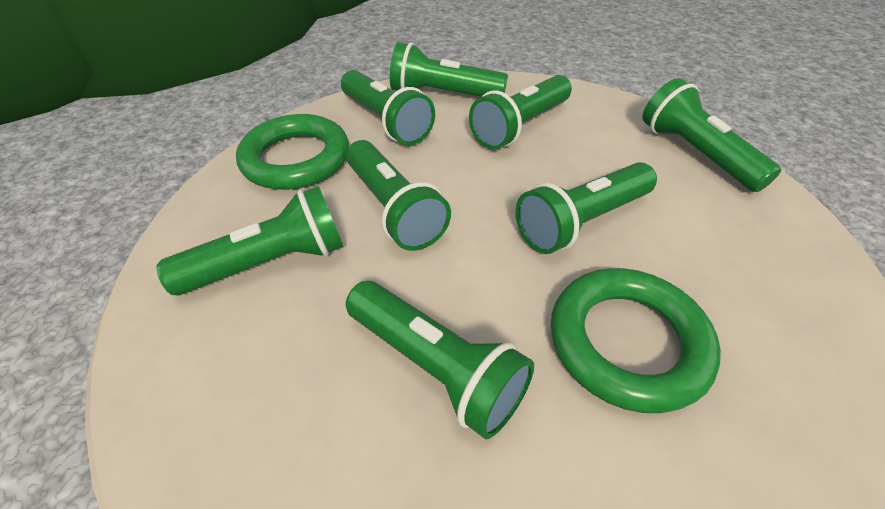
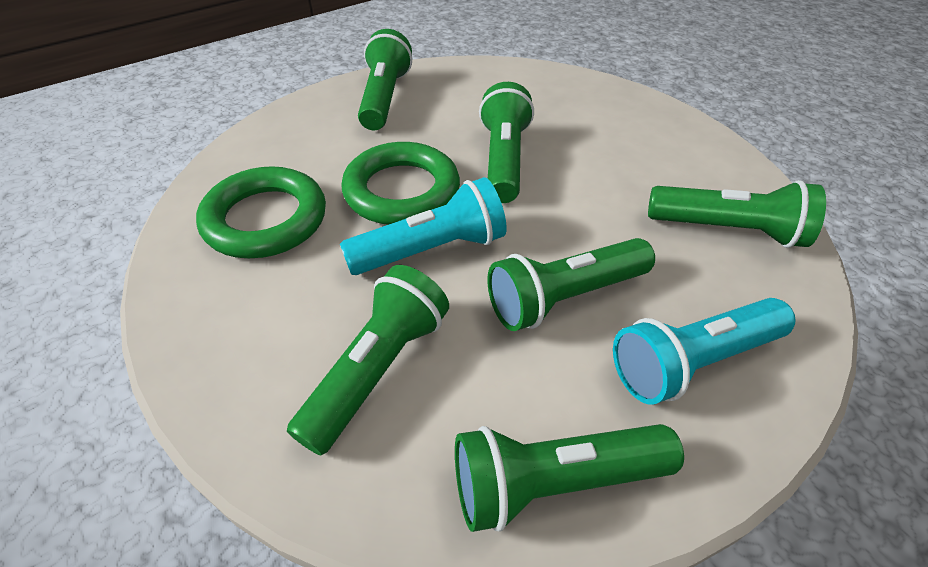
green flashlight: 8 -> 6
turquoise flashlight: 0 -> 2

